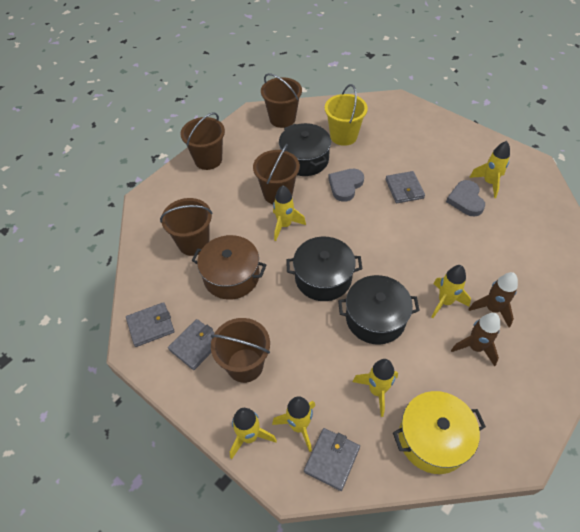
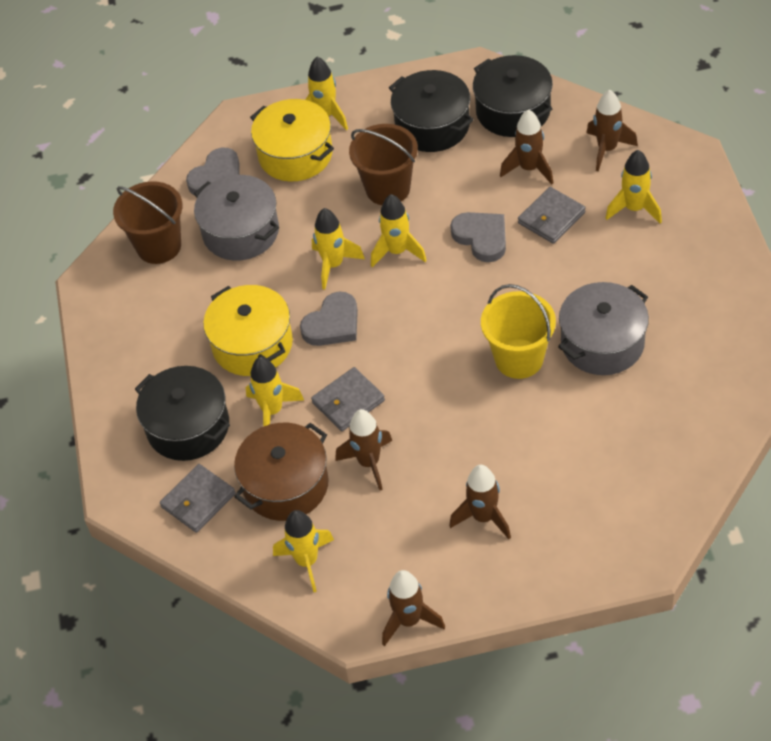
brown bucket: 5 -> 2
brown rocket: 2 -> 5
grey heart: 2 -> 3
grey pot: 0 -> 2
grey wallet: 4 -> 3
yellow pot: 1 -> 2

